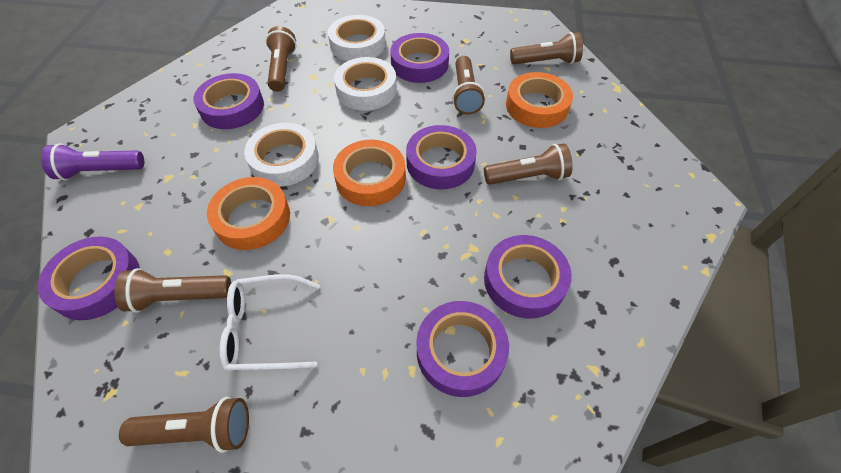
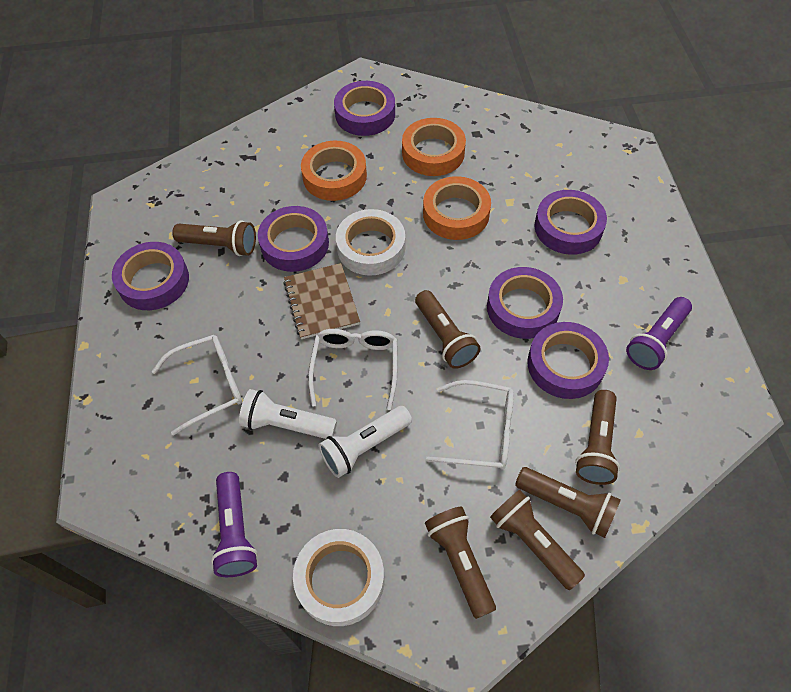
brown notebook: 0 -> 1
purple flashlight: 1 -> 2
white flashlight: 0 -> 2
white glasses: 1 -> 3
white tape: 3 -> 2

